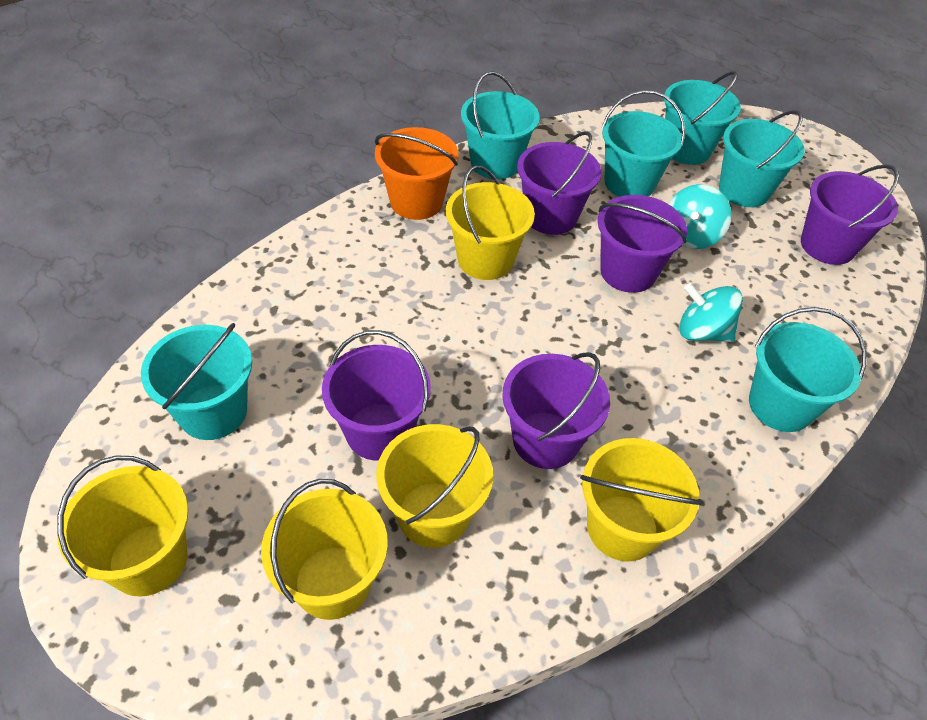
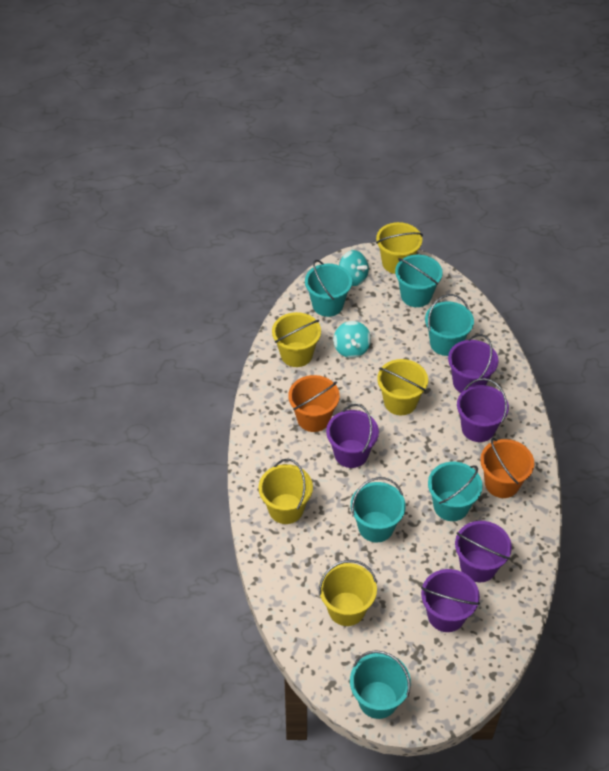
orange bucket: 1 -> 2

